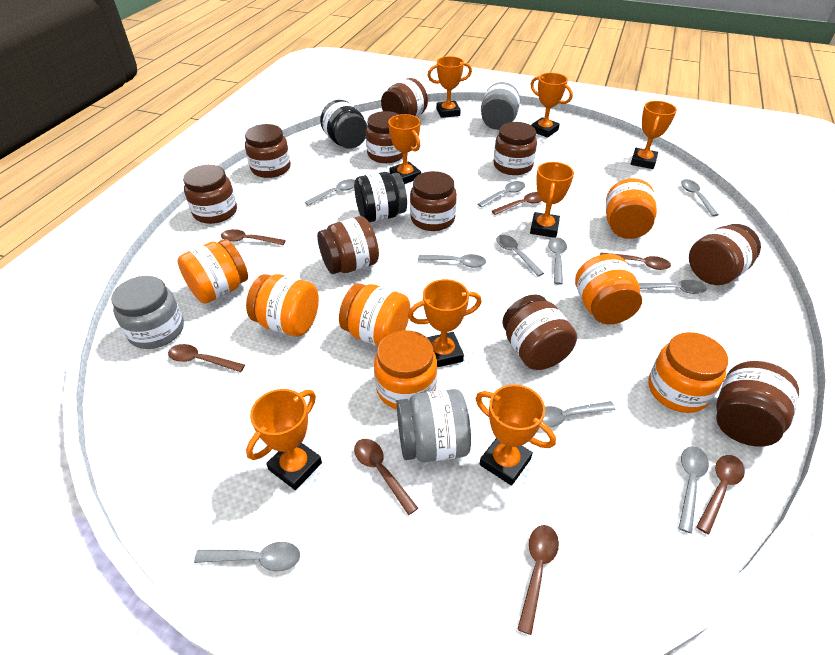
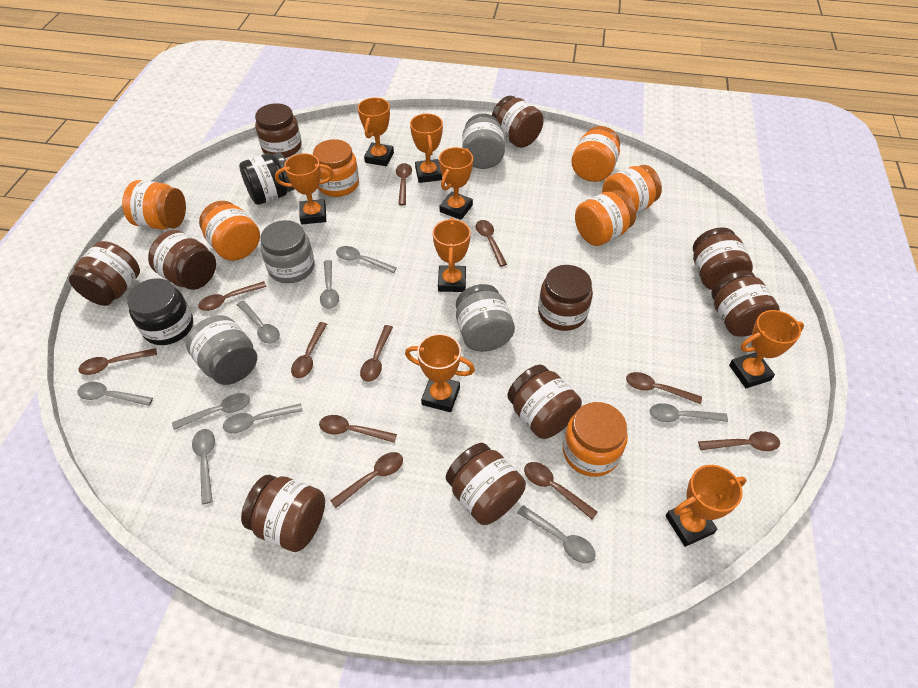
brown spoon: 7 -> 11
grey jar: 3 -> 4
grey spoon: 10 -> 9

